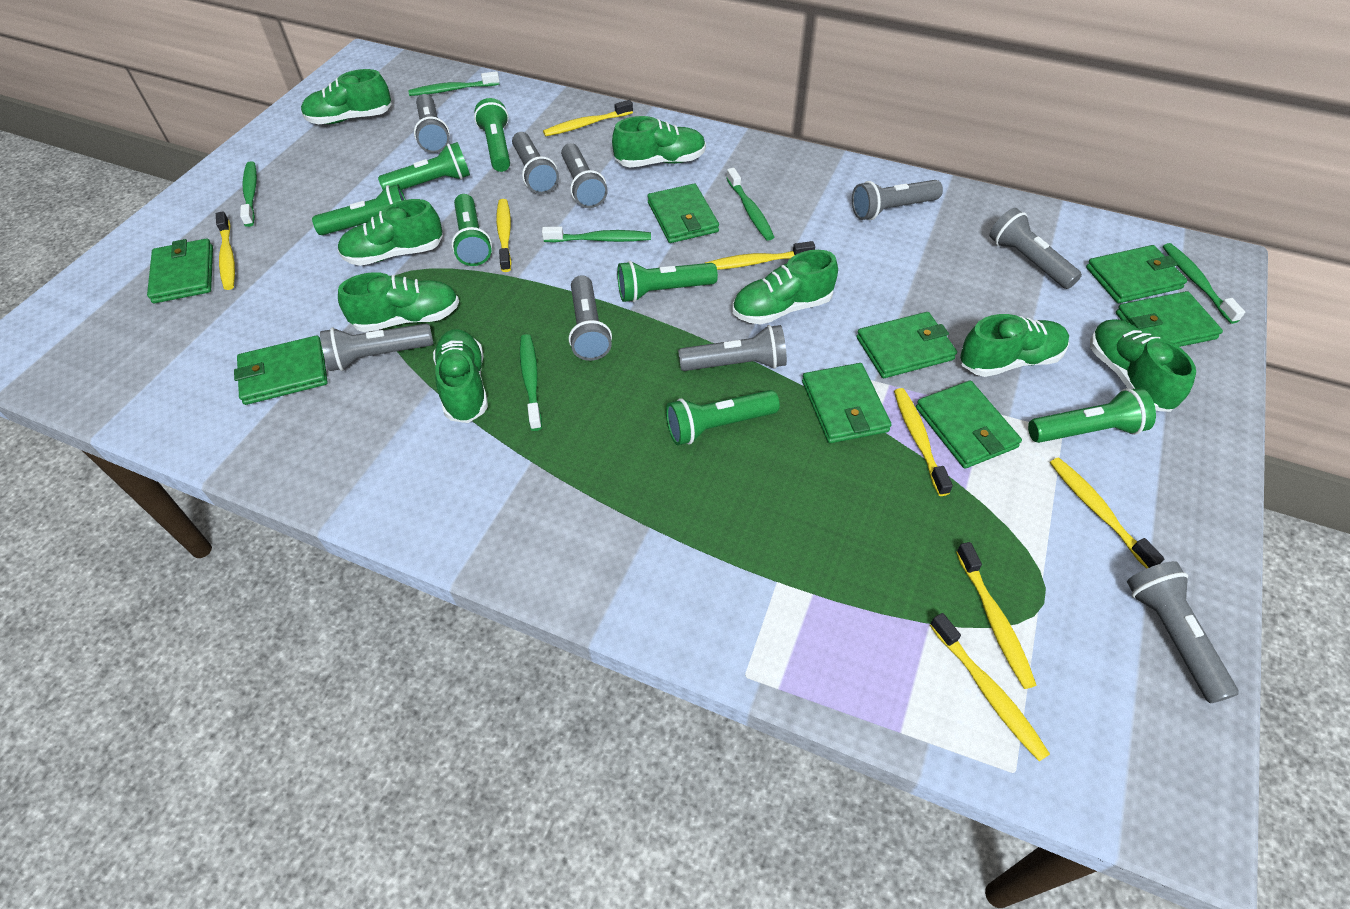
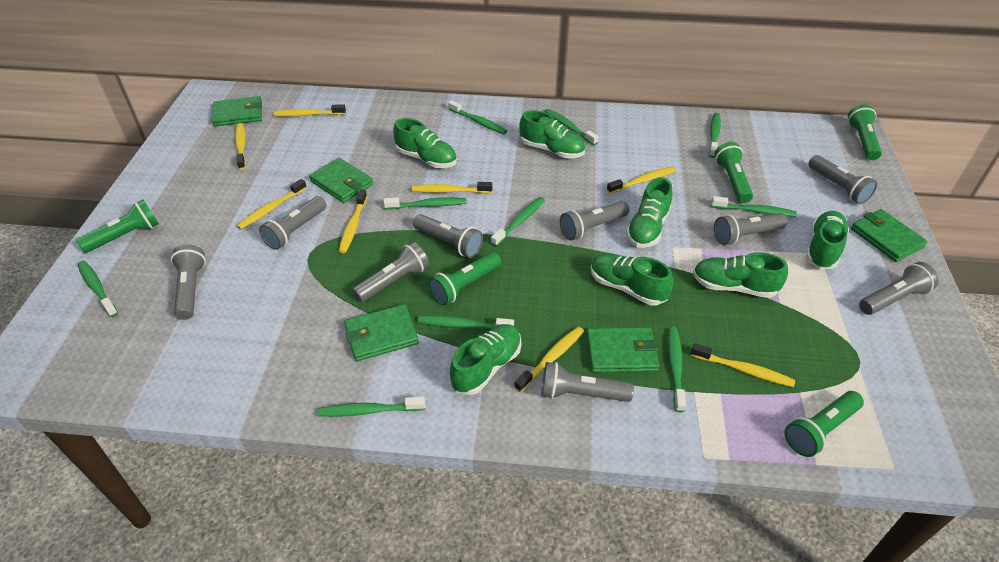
green flashlight: 7 -> 5
green shoe: 8 -> 7
green toothbrush: 6 -> 10
green wallet: 8 -> 5

